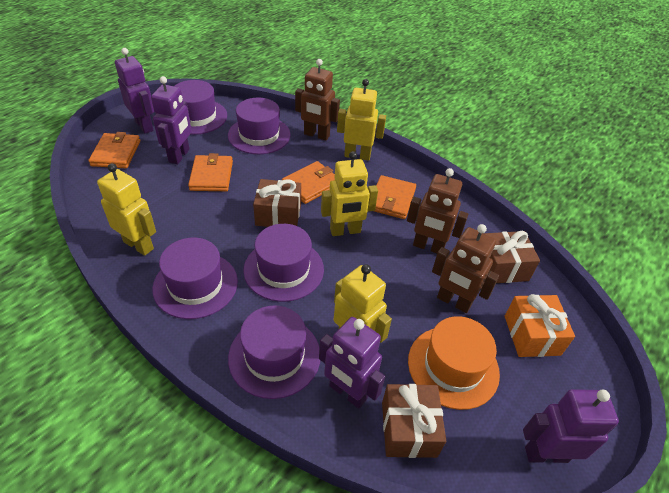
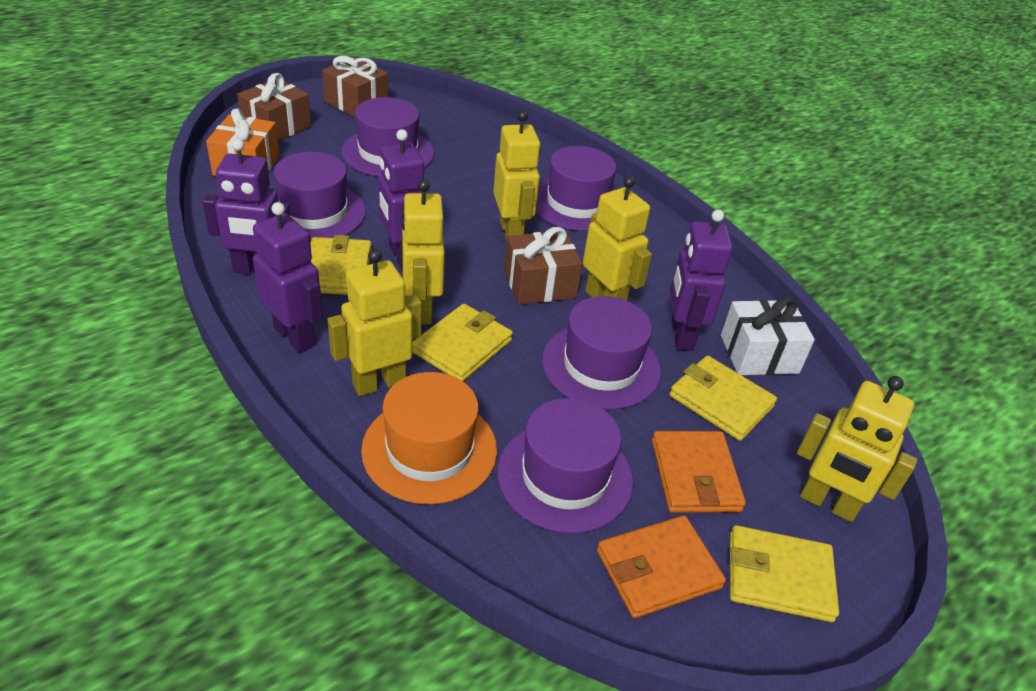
brown robot: 3 -> 0
orange wallet: 4 -> 2
white gift: 0 -> 1
yellow robot: 4 -> 5
yellow wallet: 0 -> 4

